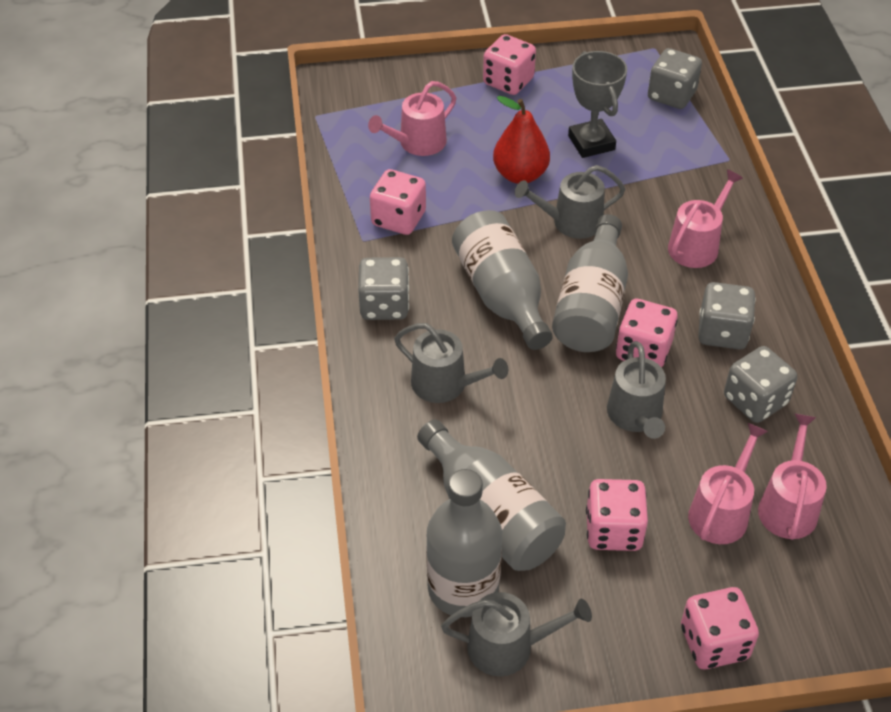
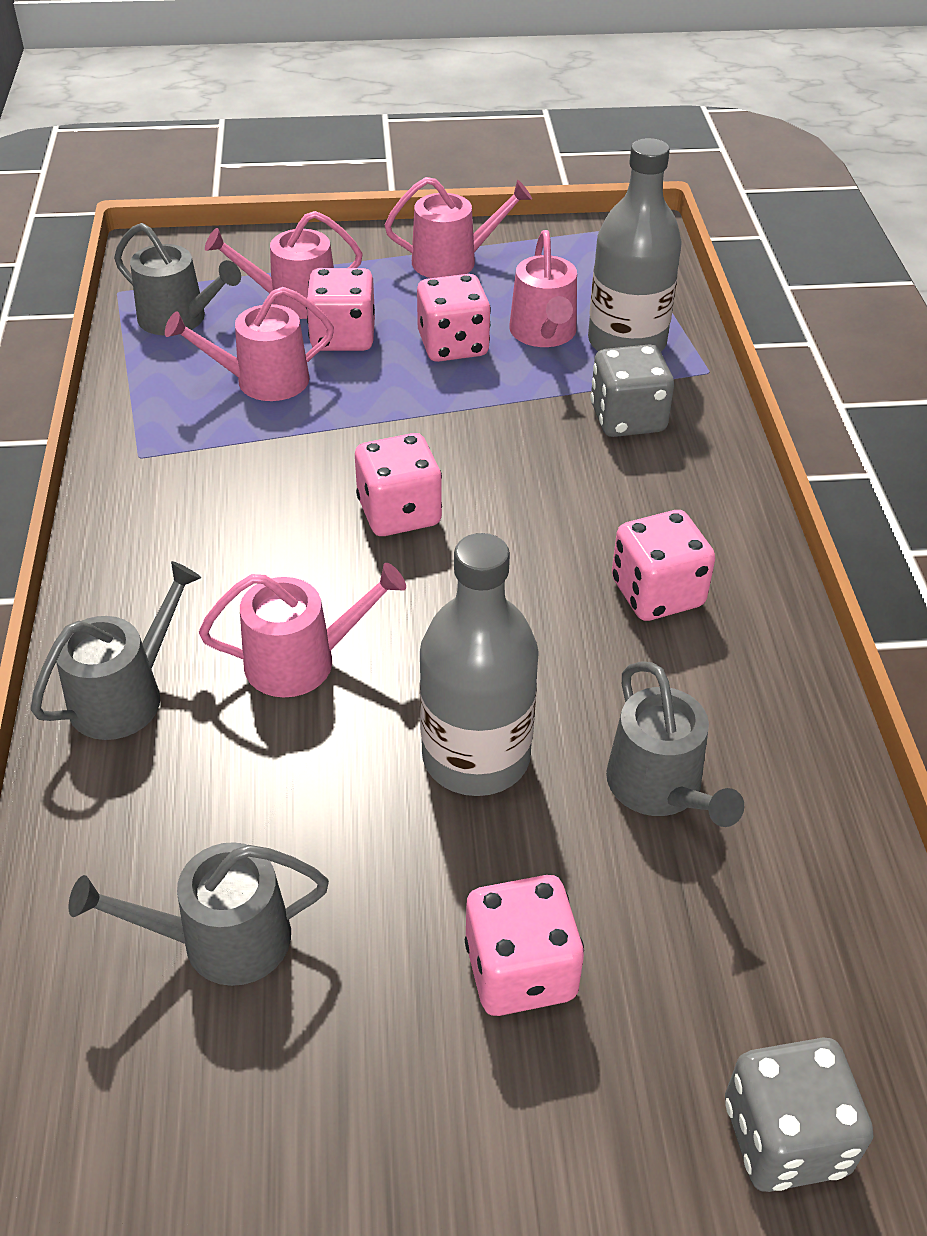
grey bottle: 4 -> 2
grey dice: 4 -> 2
grey trophy: 1 -> 0
pink watering can: 4 -> 5
red pear: 1 -> 0

